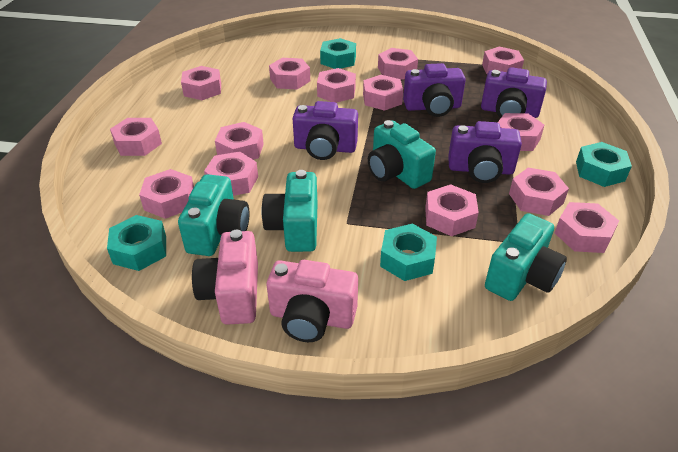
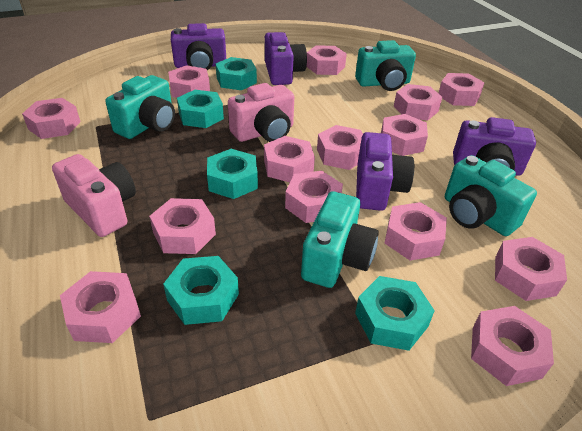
turquoise nut: 4 -> 5

